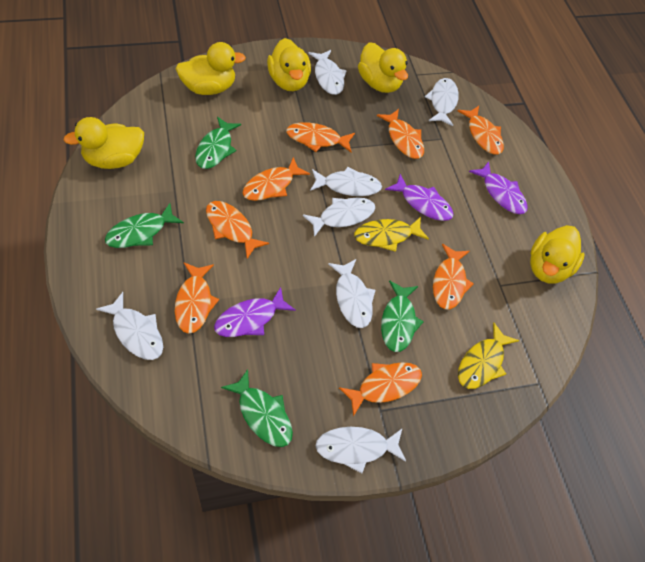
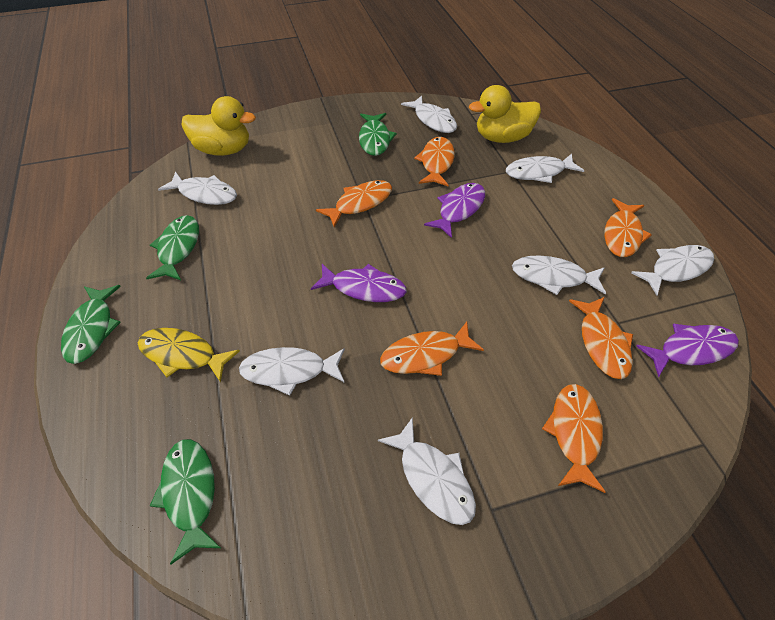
orange fish: 8 -> 6
yellow duck: 5 -> 2
yellow fish: 2 -> 1

